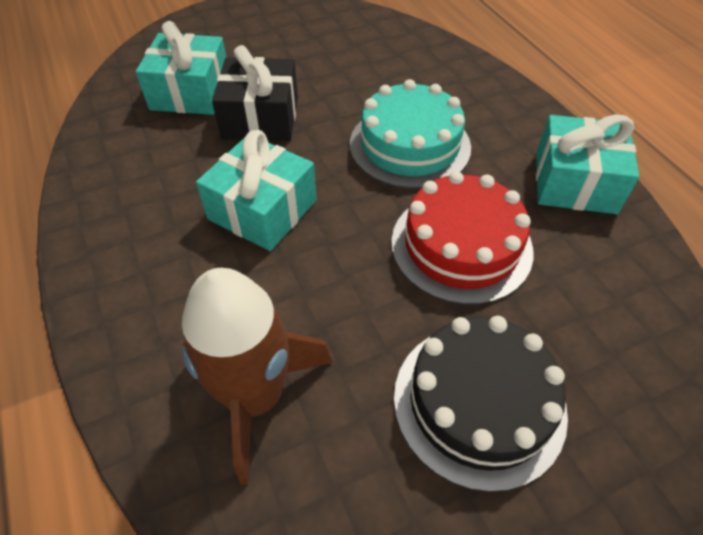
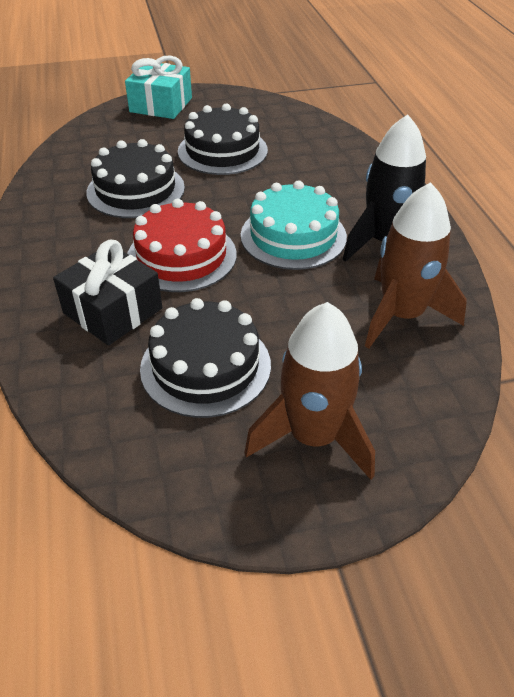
black cake: 1 -> 3
black rocket: 0 -> 1
brown rocket: 1 -> 2
turquoise gift: 3 -> 1

